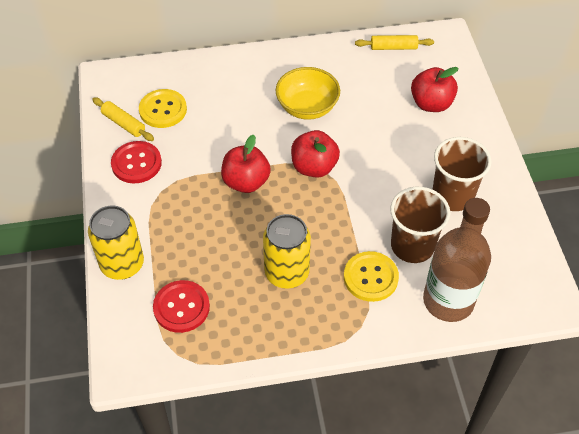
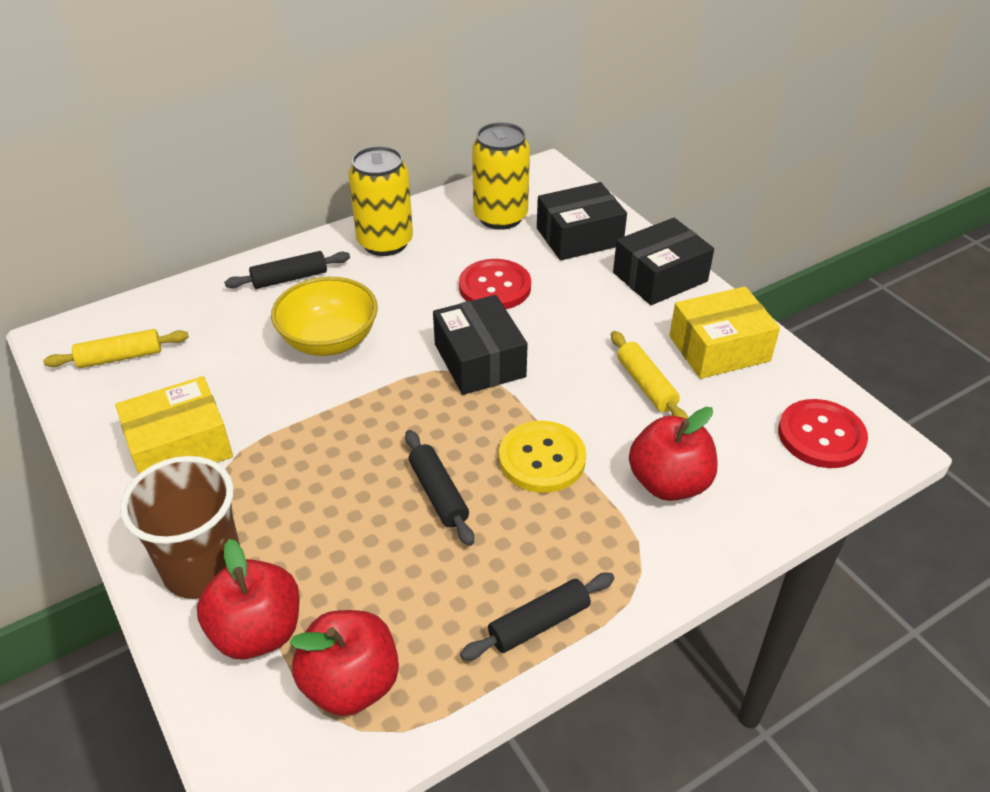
black box: 0 -> 3
black rolling pin: 0 -> 3
brown bottle: 1 -> 0
brown cup: 2 -> 1
yellow box: 0 -> 2
yellow button: 2 -> 1

